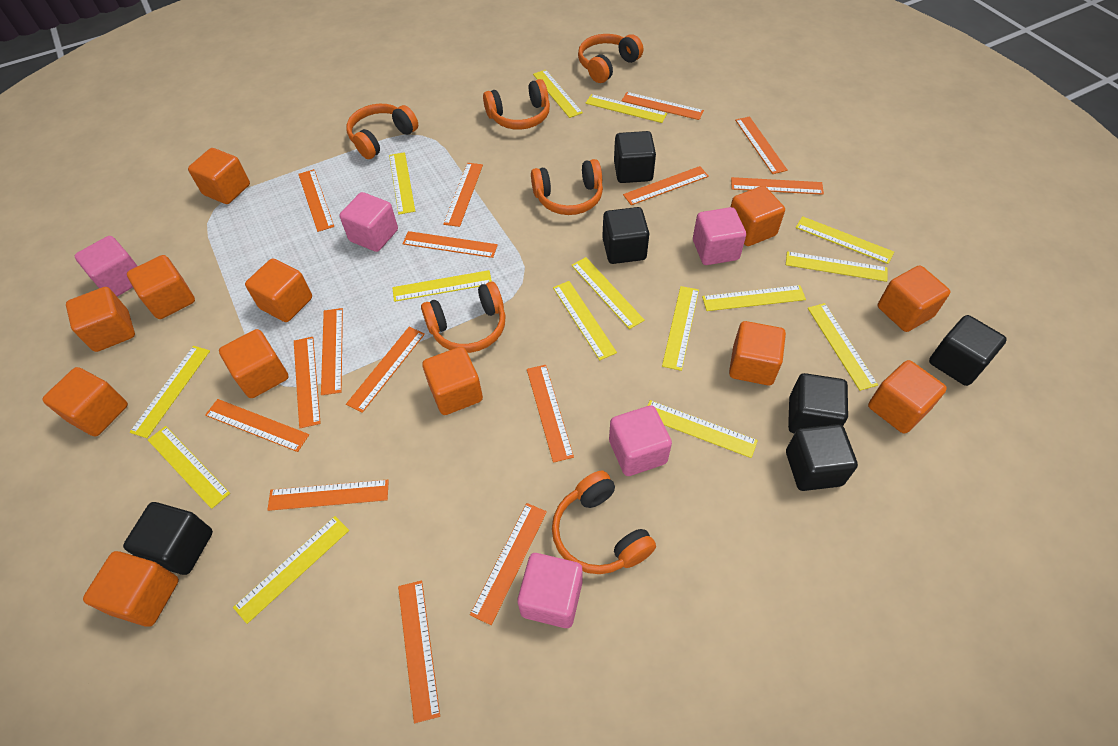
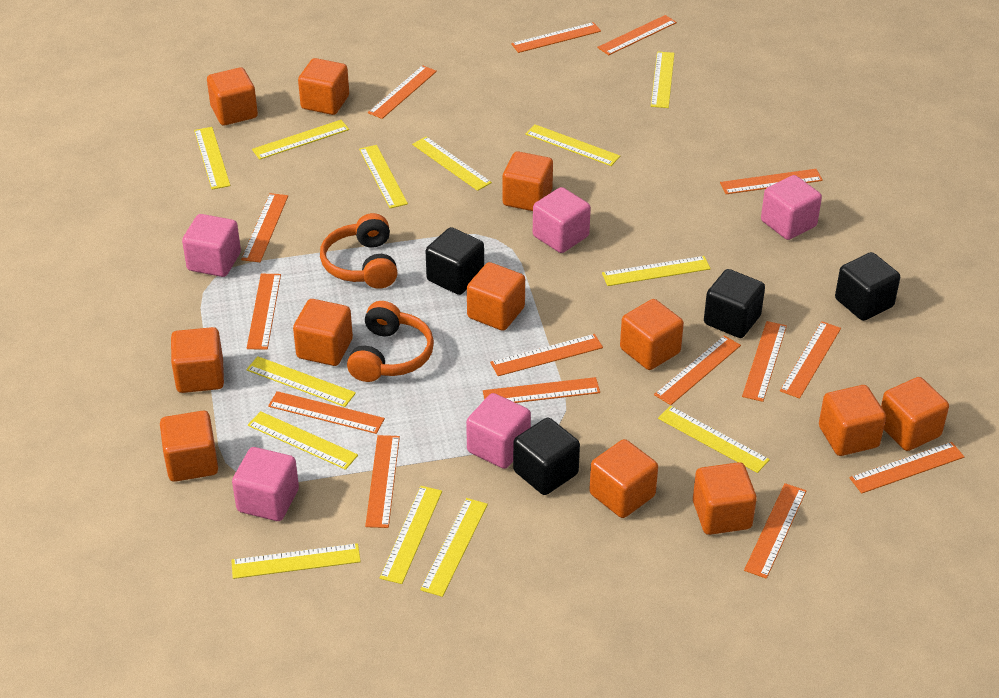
black cube: 6 -> 4
orange headphones: 6 -> 2
yellow ruler: 15 -> 13

